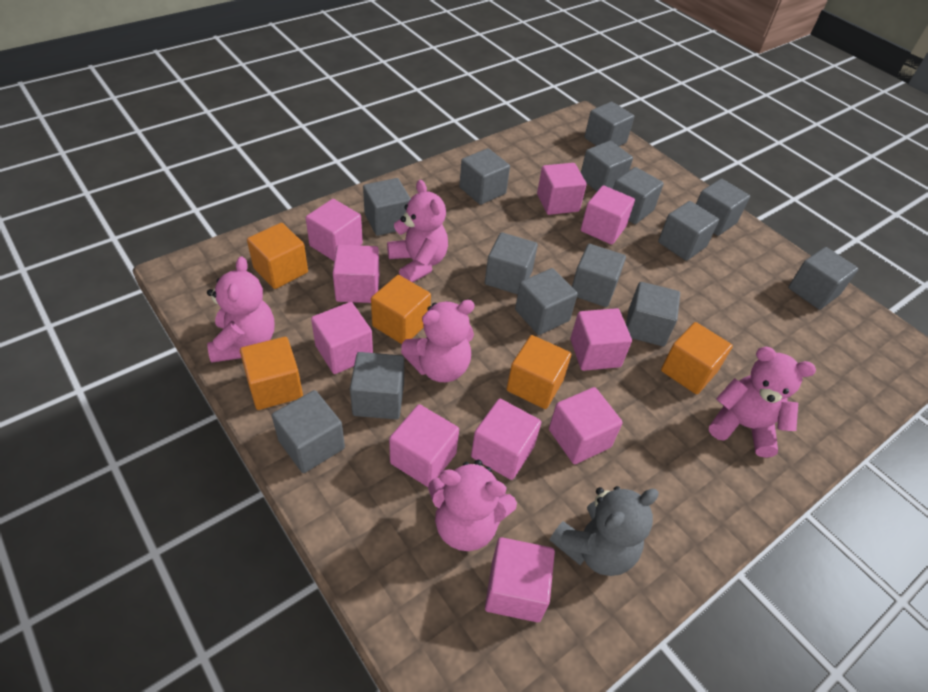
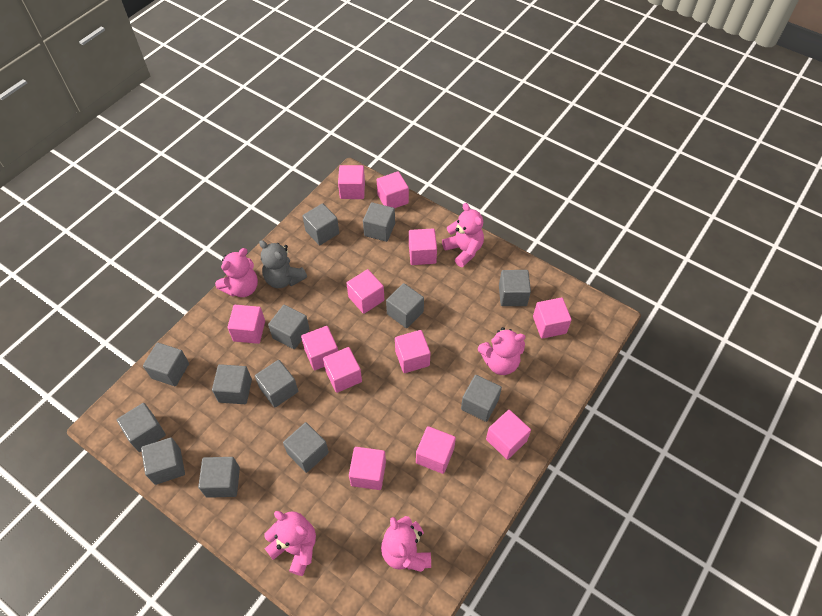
grey cube: 14 -> 13
orange cube: 5 -> 0
pink cube: 10 -> 12

